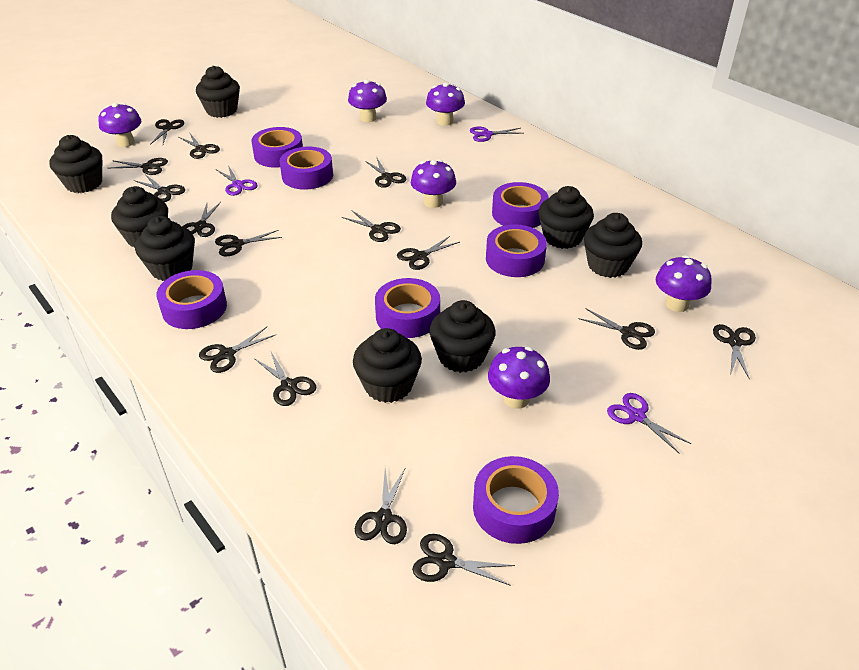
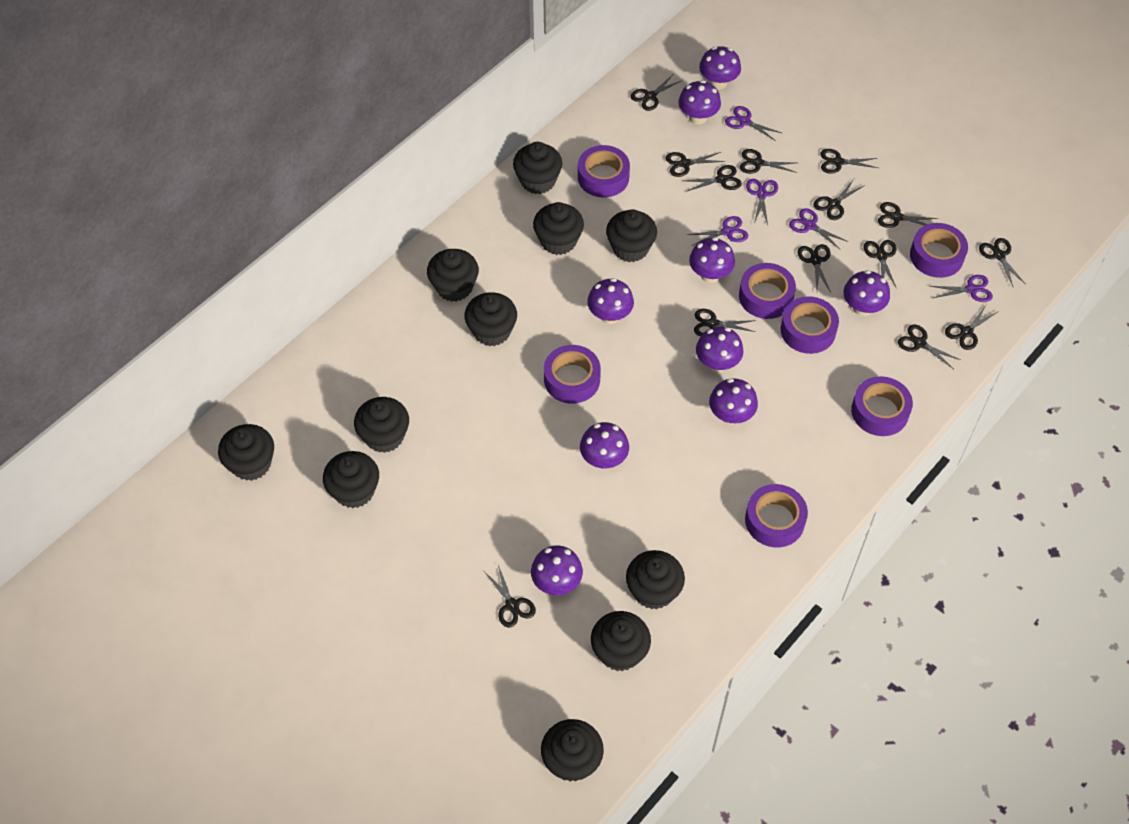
black cupcake: 8 -> 11
black scissors: 15 -> 14
purple mushroom: 6 -> 9
purple scissors: 3 -> 5

